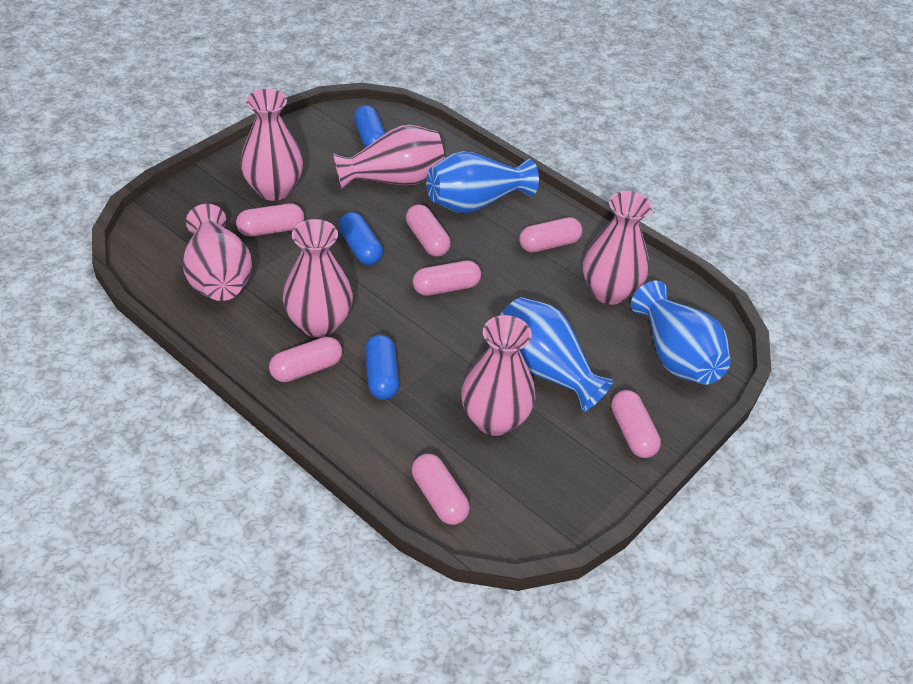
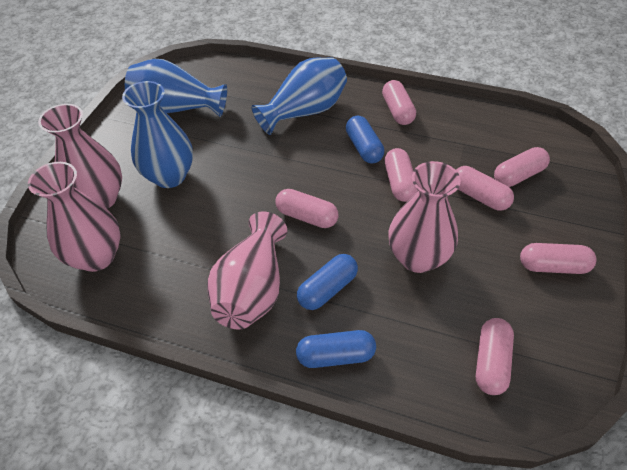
pink vase: 6 -> 4

